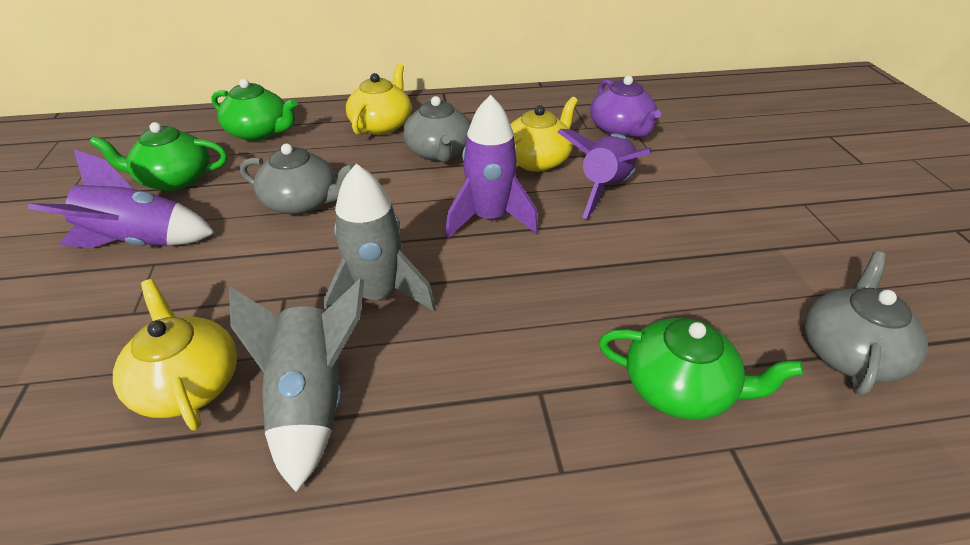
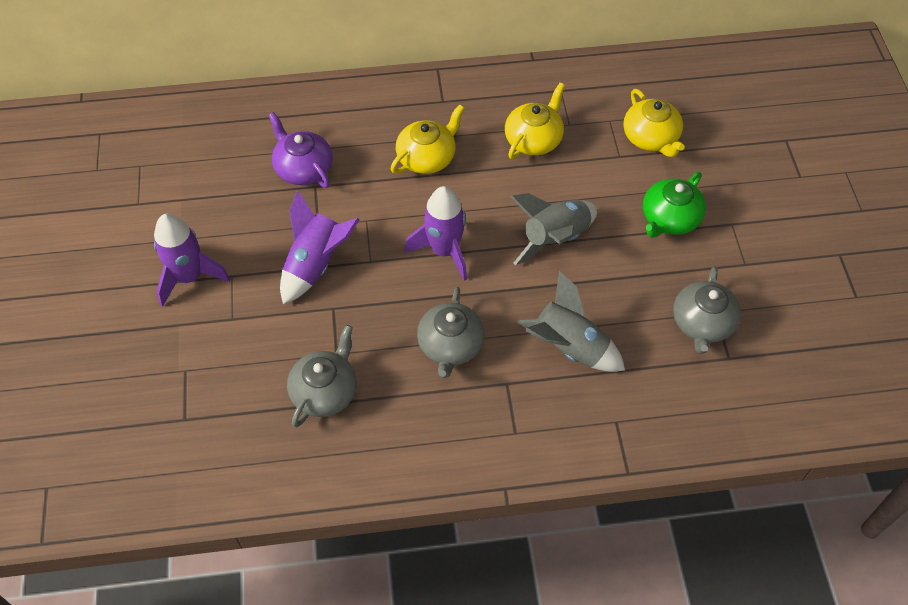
green teapot: 3 -> 1

